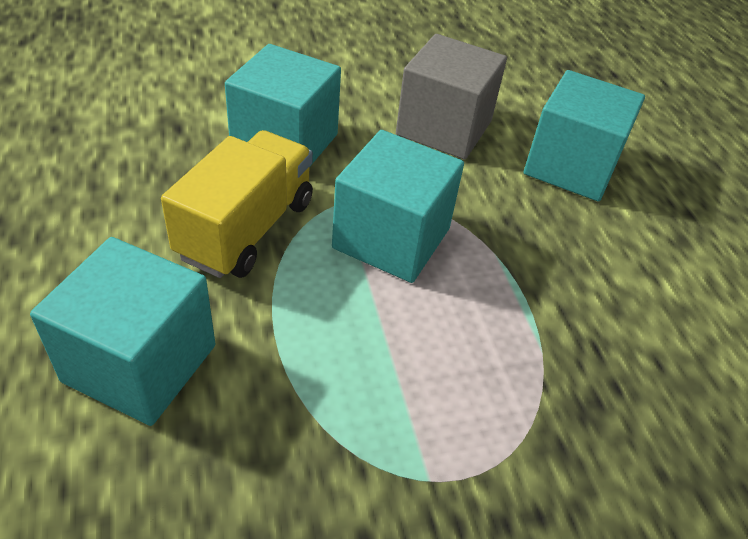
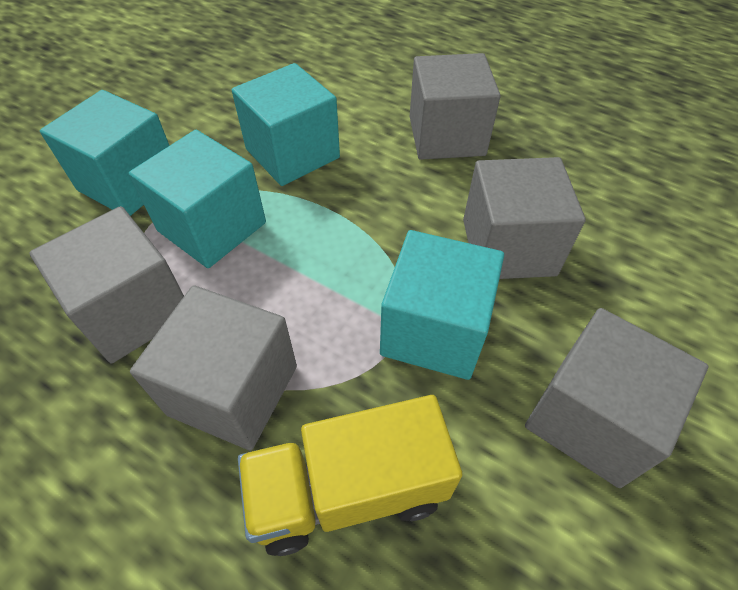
grey cube: 1 -> 5

